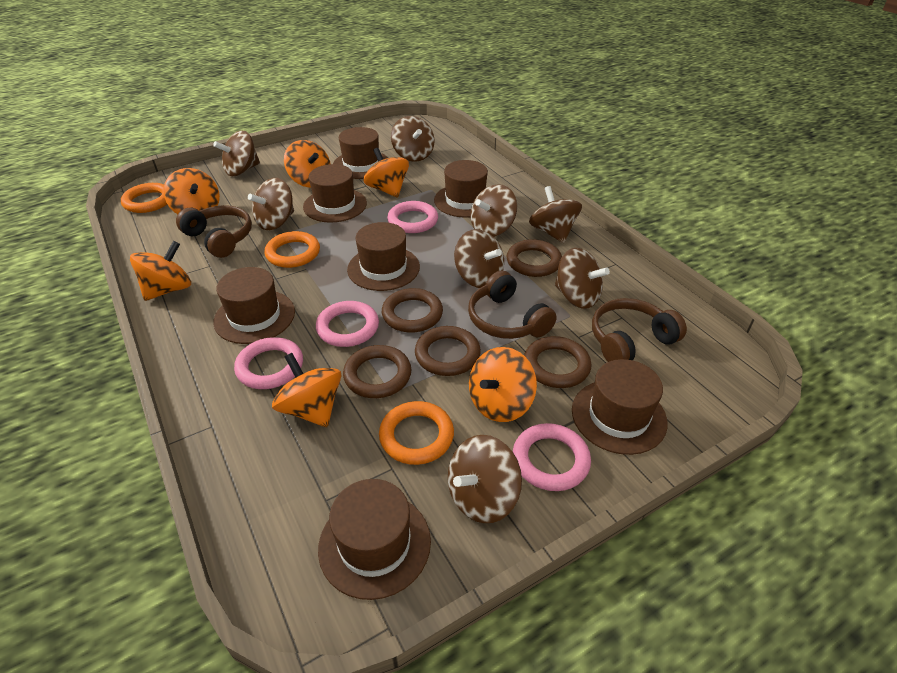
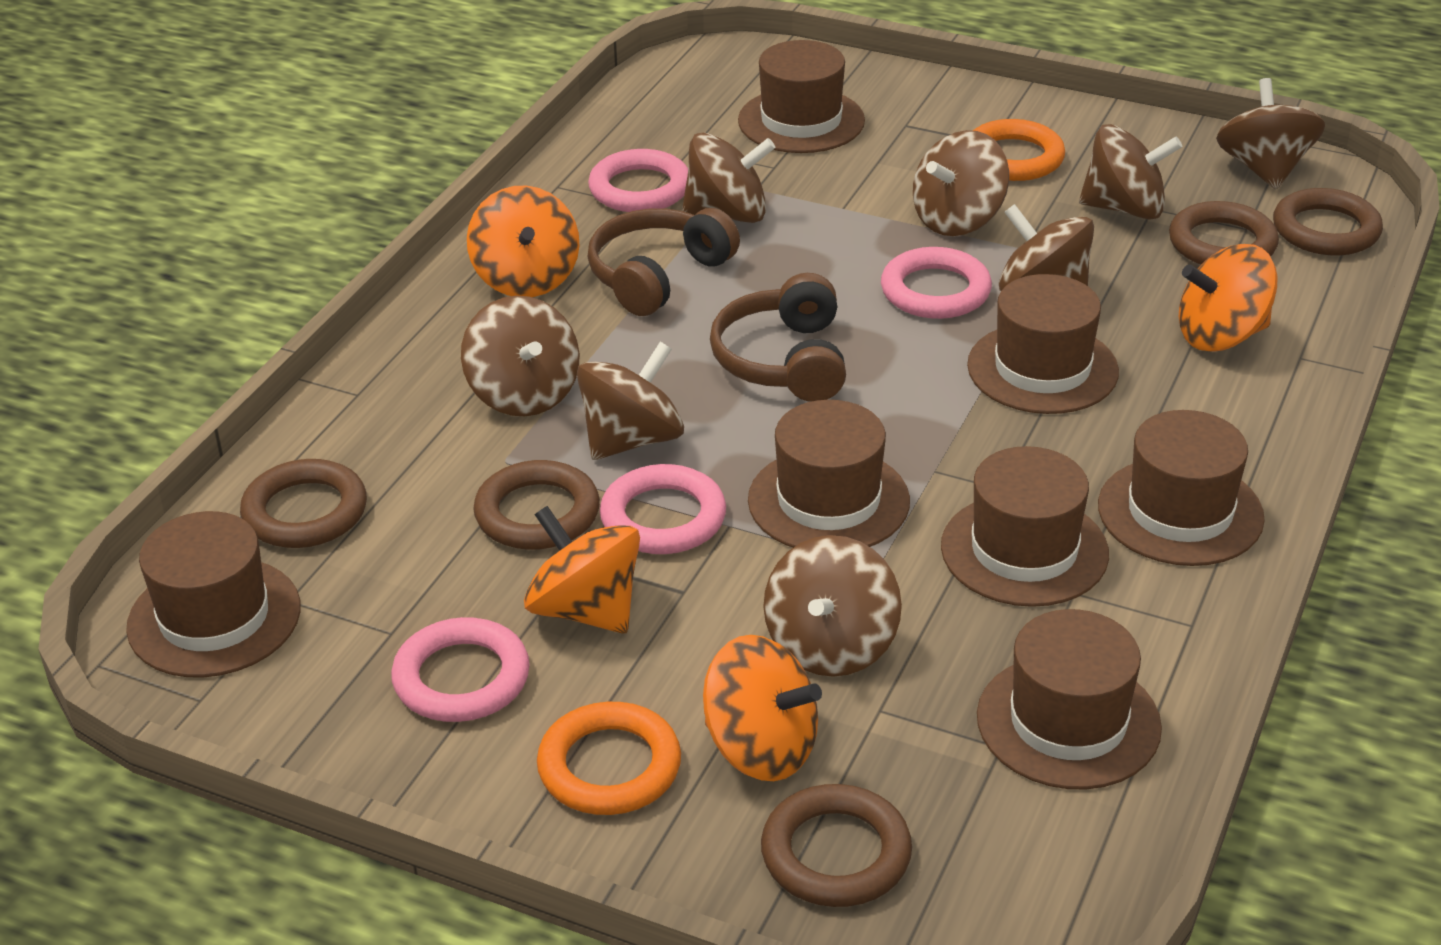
brown headphones: 3 -> 2
orange ring: 3 -> 2
orange spinning top: 6 -> 4

